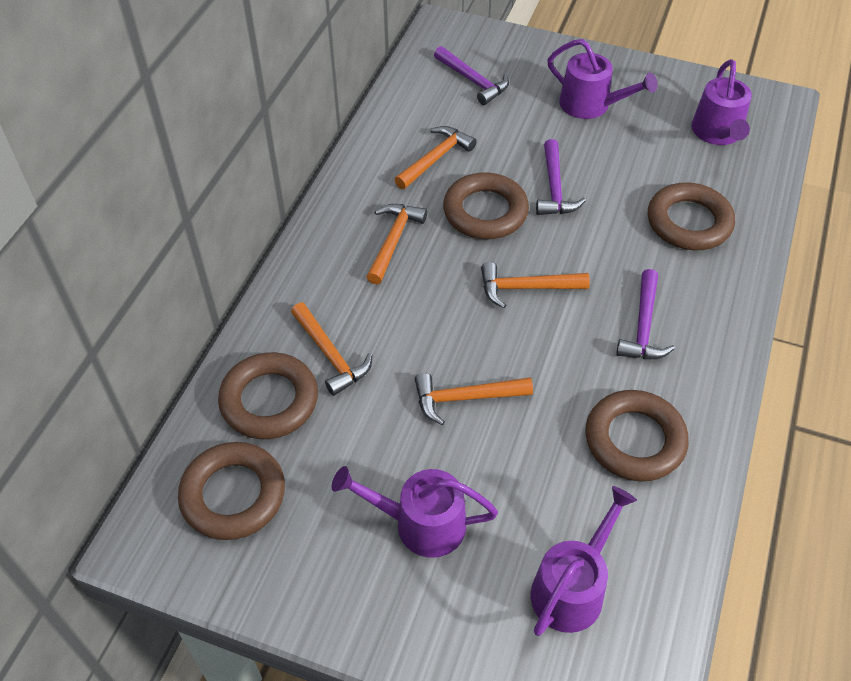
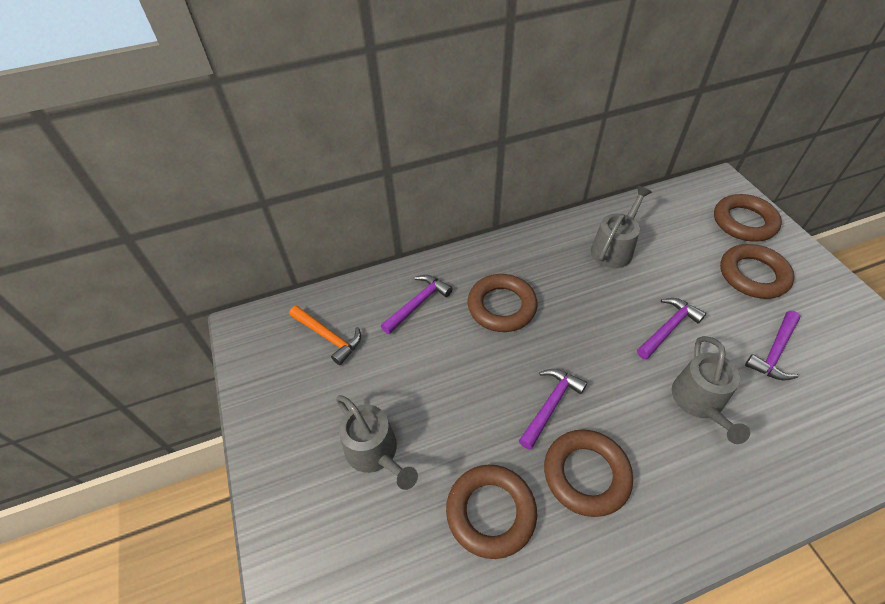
grey watering can: 0 -> 3
orange hammer: 5 -> 1
purple hammer: 3 -> 4
purple watering can: 4 -> 0

